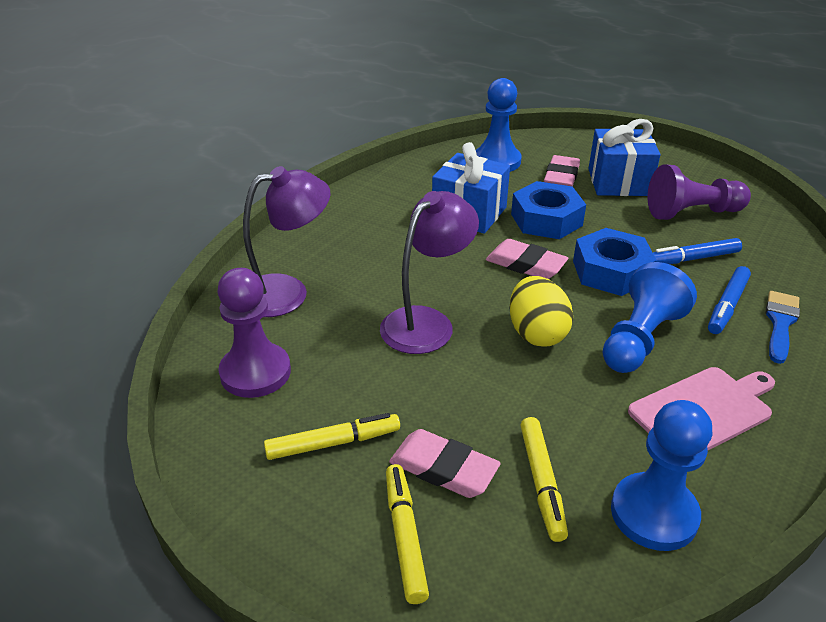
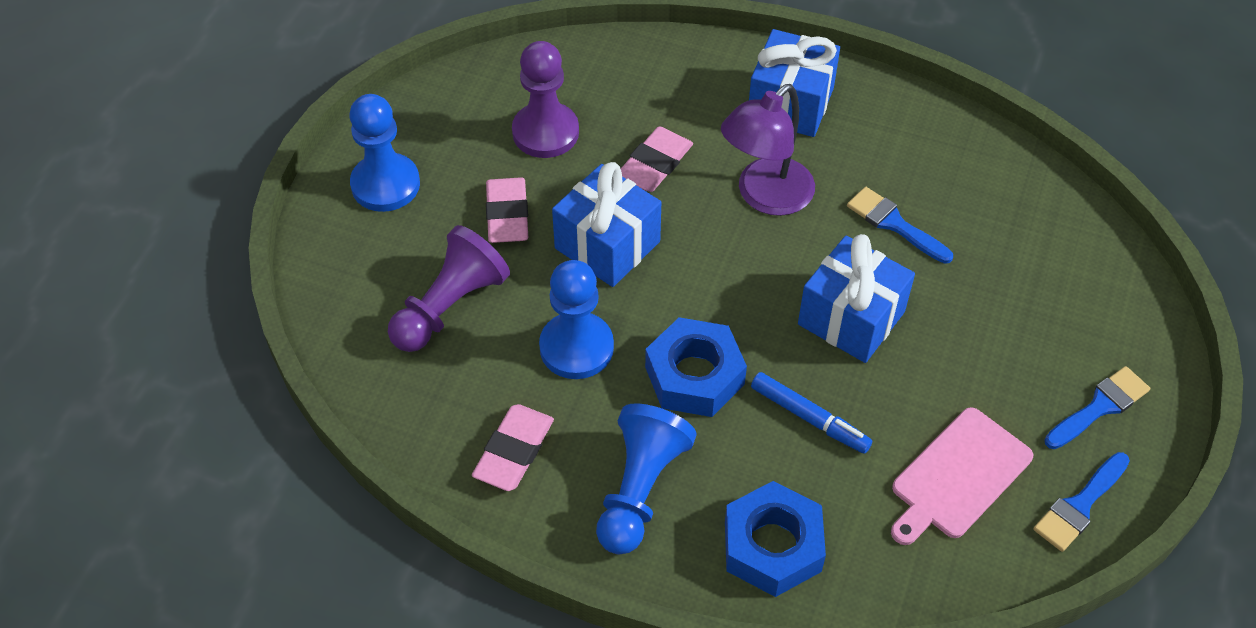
blue brush: 1 -> 3
blue gift: 2 -> 3
blue marker: 2 -> 1
purple lamp: 2 -> 1
yellow egg: 1 -> 0
yellow marker: 3 -> 0

